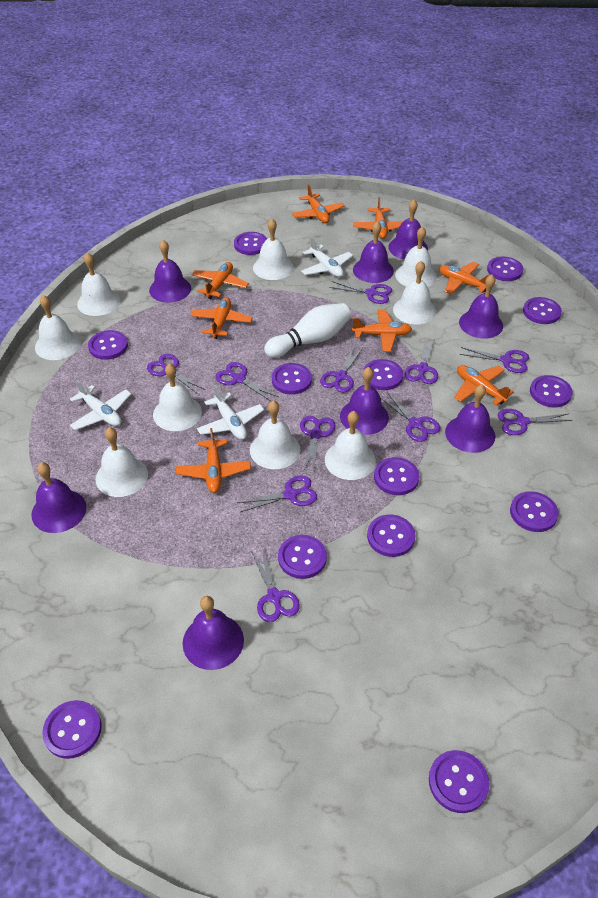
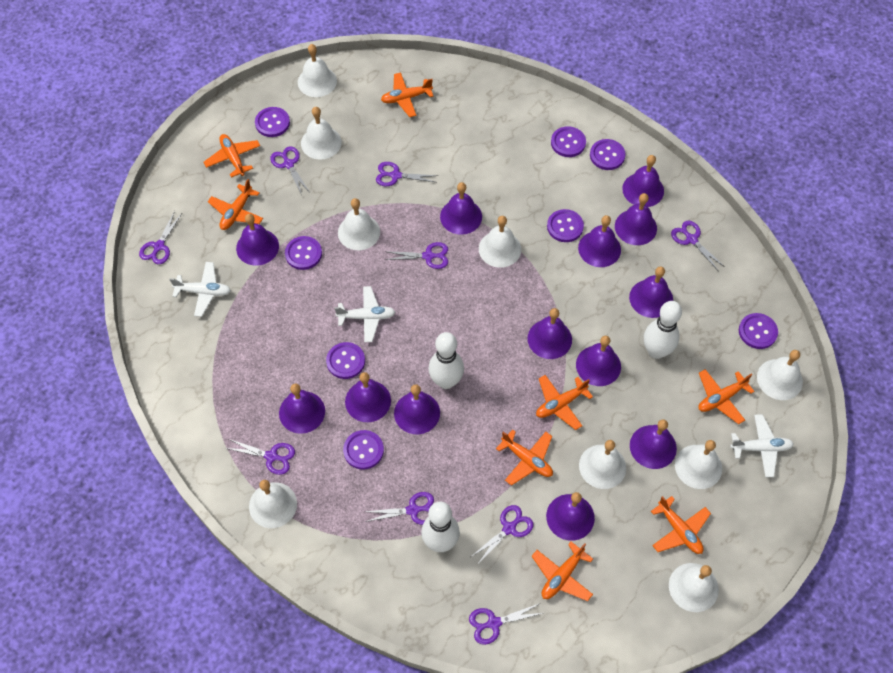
purple bell: 8 -> 13
purple button: 13 -> 8
purple scissors: 11 -> 9
white bowling pin: 1 -> 3

